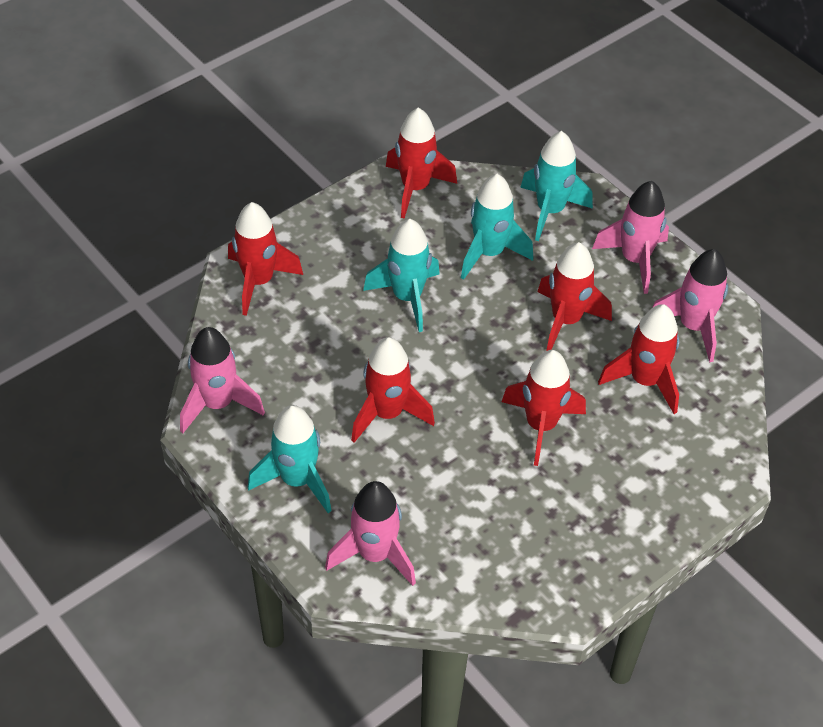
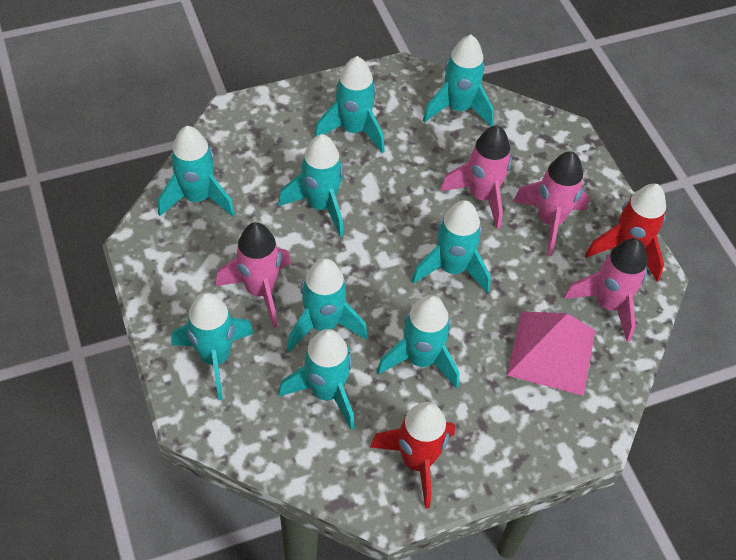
pink pyramid: 0 -> 1
red rocket: 6 -> 2
turquoise rocket: 4 -> 9

